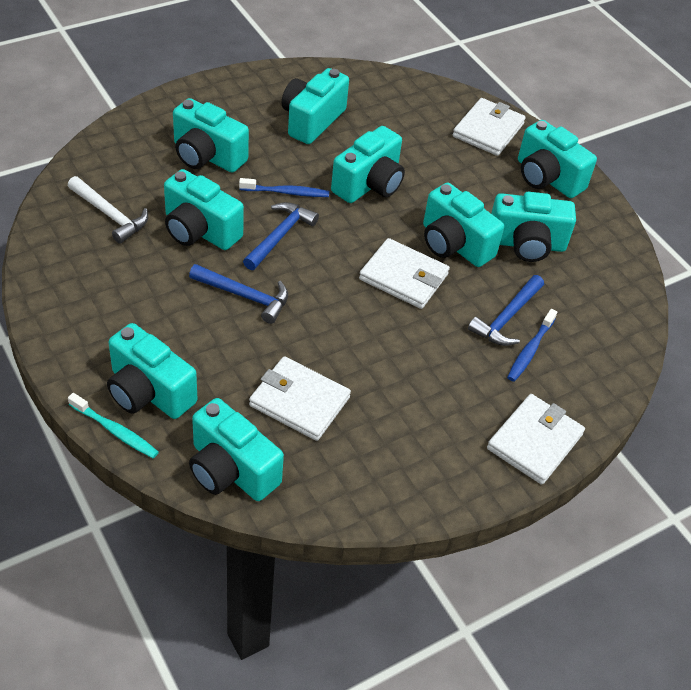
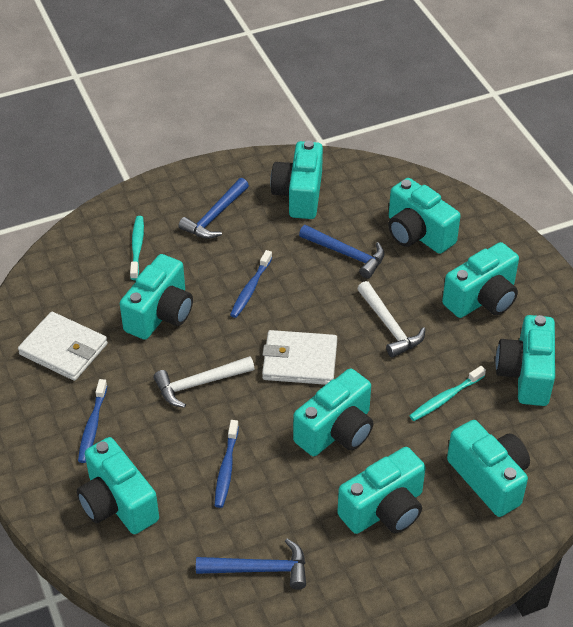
blue toothbrush: 2 -> 3
turquoise toothbrush: 1 -> 2
white hammer: 1 -> 2
white wallet: 4 -> 2

